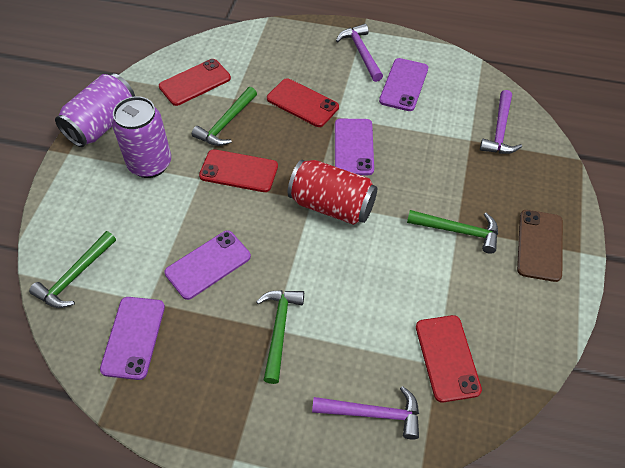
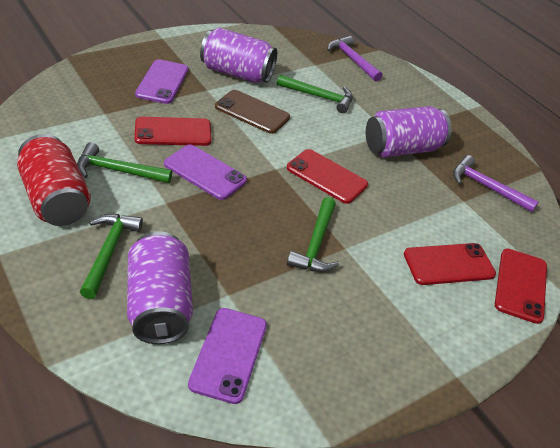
purple can: 2 -> 3
purple hammer: 3 -> 2
purple phone: 4 -> 3

